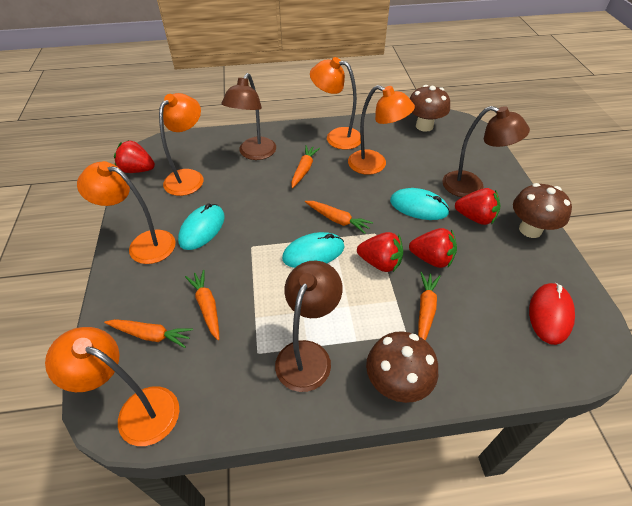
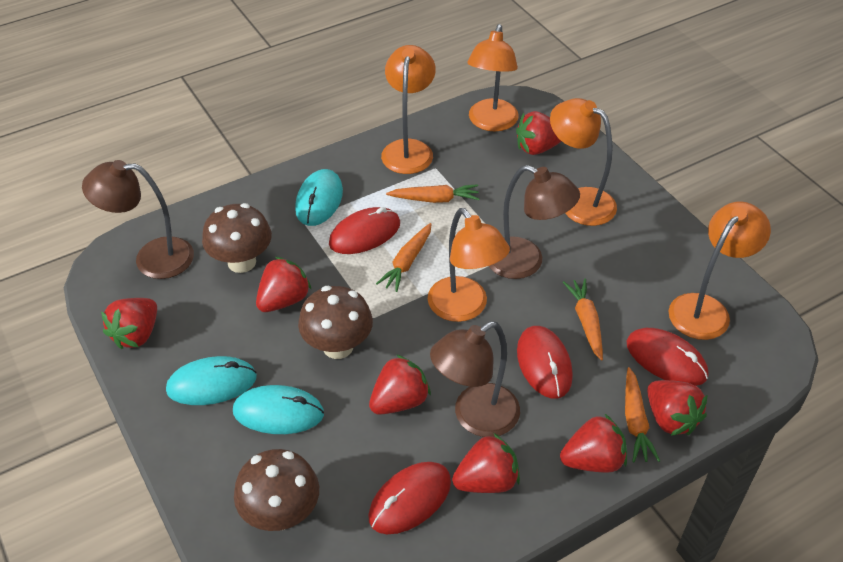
orange carrot: 5 -> 4
red mouse: 1 -> 4
red strawberry: 4 -> 7

